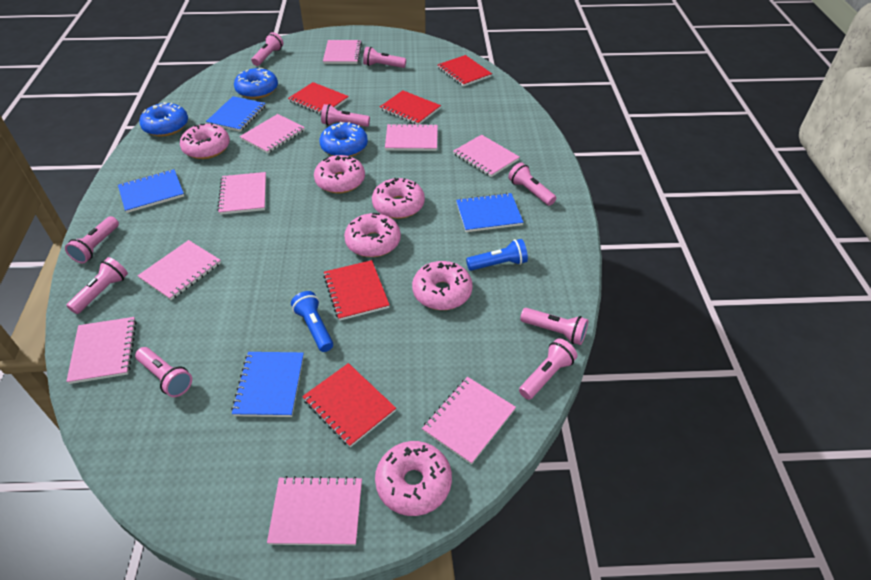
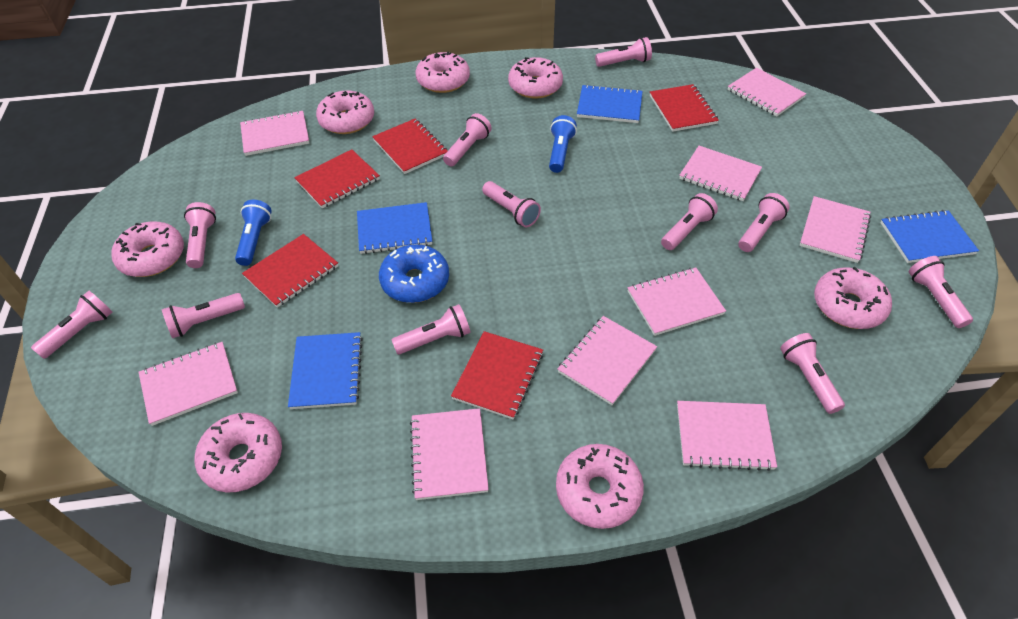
blue donut: 3 -> 1
pink donut: 6 -> 7
pink flashlight: 9 -> 11

